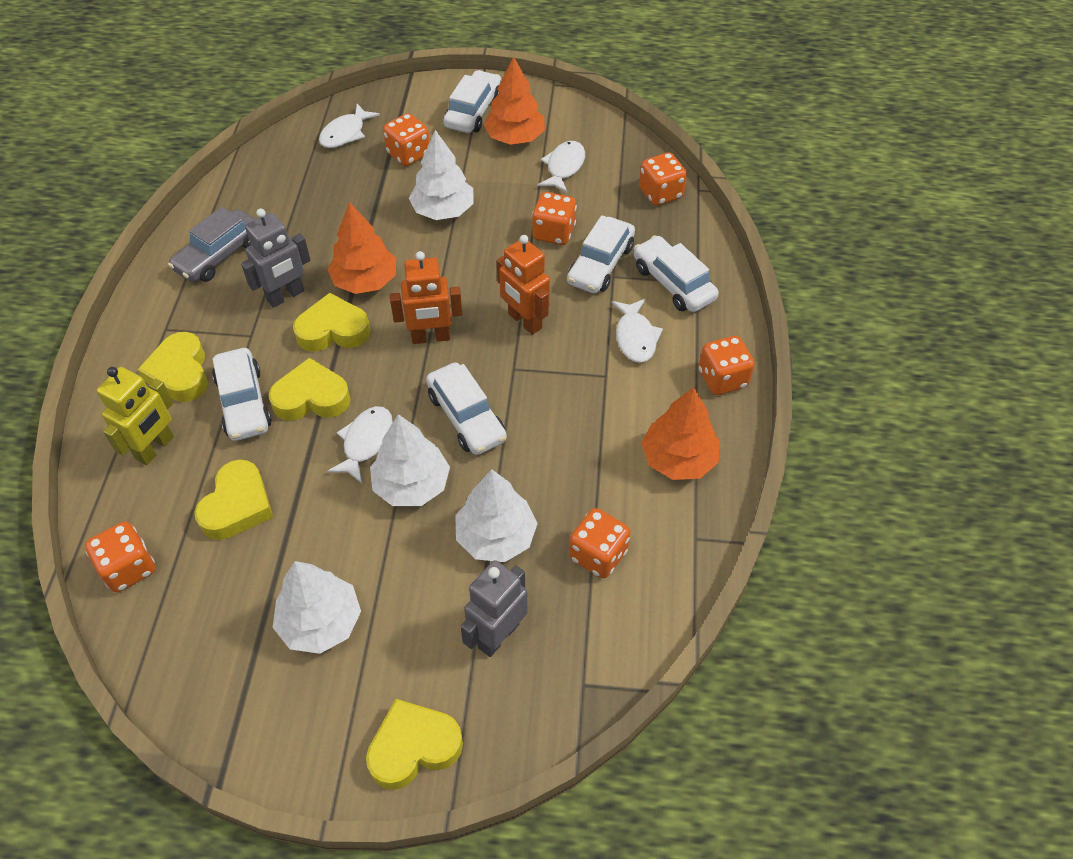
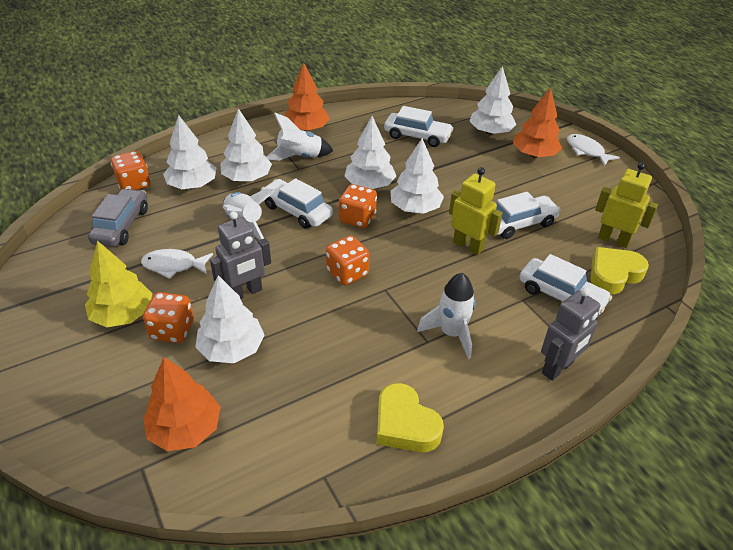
orange dice: 6 -> 4
orange robot: 2 -> 0
white car: 5 -> 4
white fish: 4 -> 2
white rocket: 0 -> 3
white tree: 4 -> 6
yellow heart: 5 -> 2
yellow robot: 1 -> 2
yellow tree: 0 -> 1

